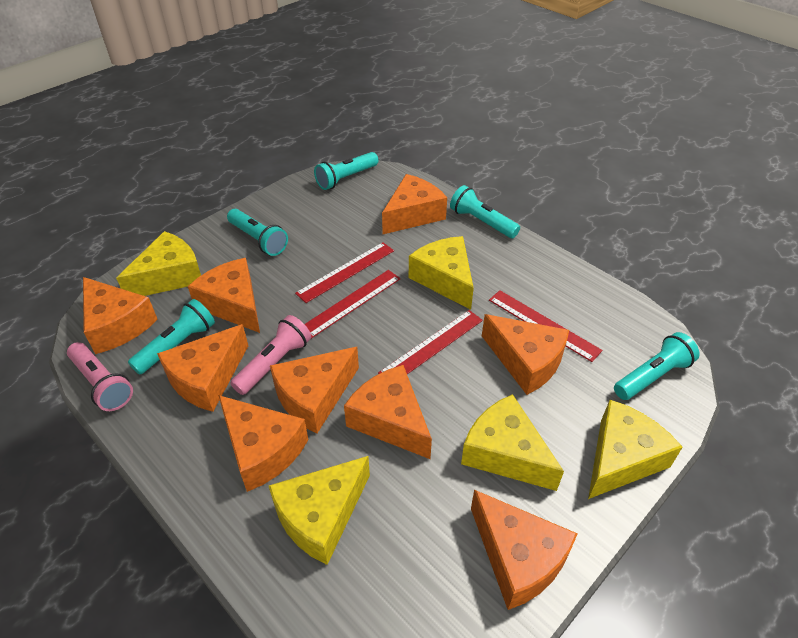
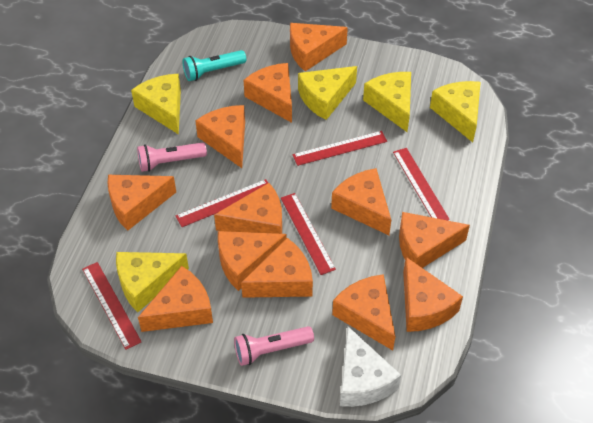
orange cheese: 9 -> 12
red ruler: 4 -> 5
turquoise flashlight: 5 -> 1
white cheese: 0 -> 1

